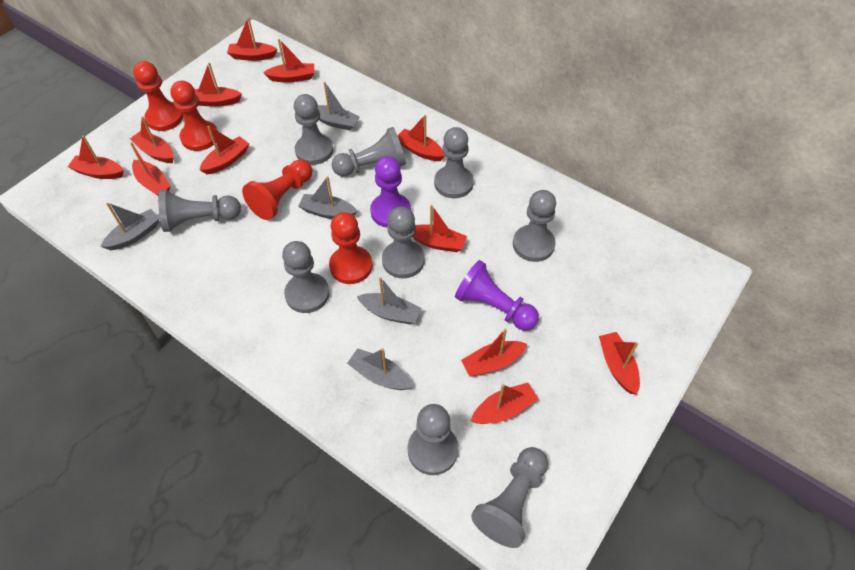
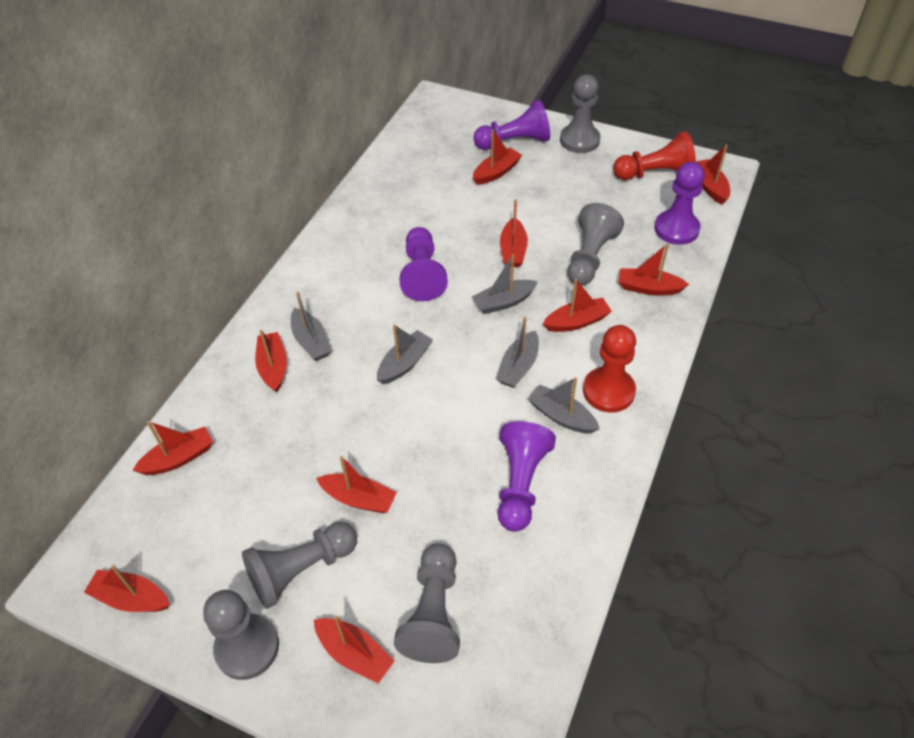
grey pawn: 9 -> 5
purple pawn: 2 -> 4
red boat: 12 -> 10
red pawn: 4 -> 2

